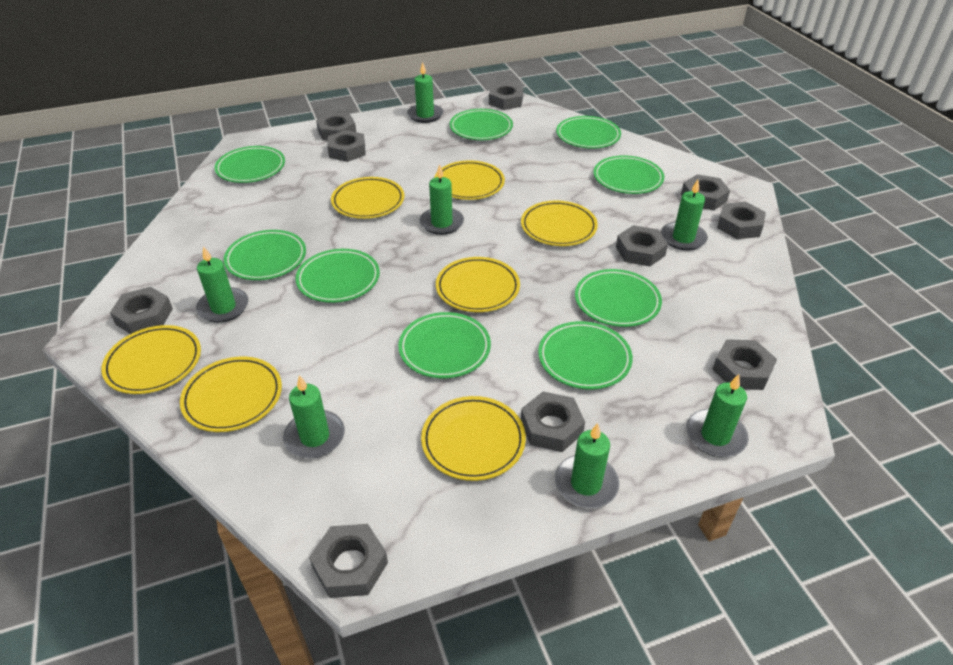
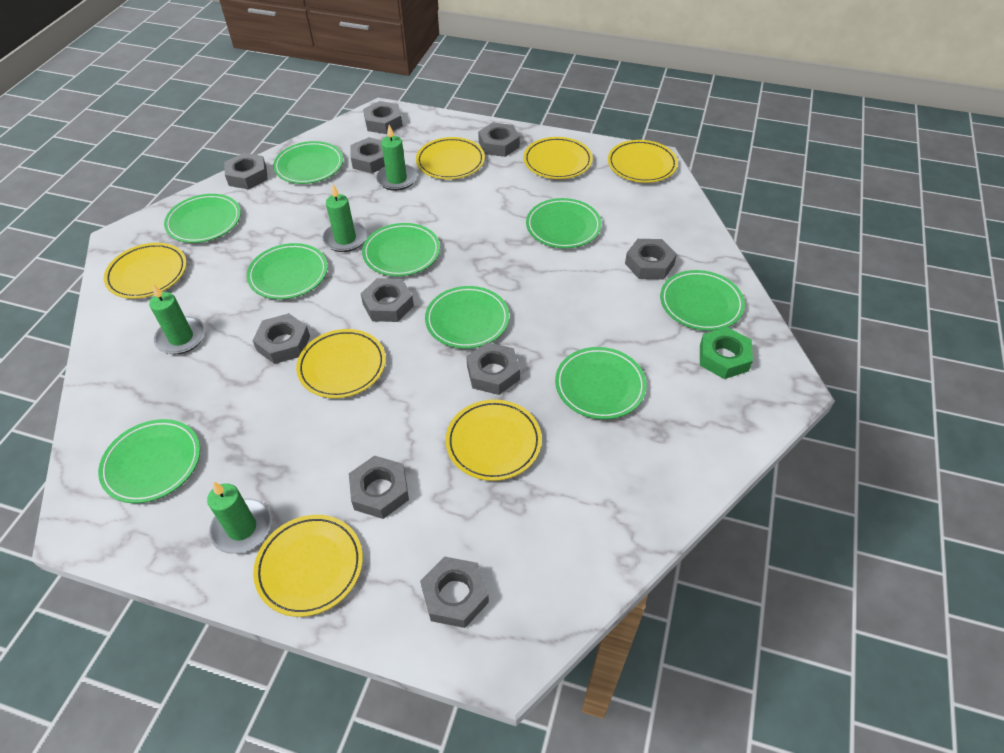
green candle: 7 -> 4
green nut: 0 -> 1

